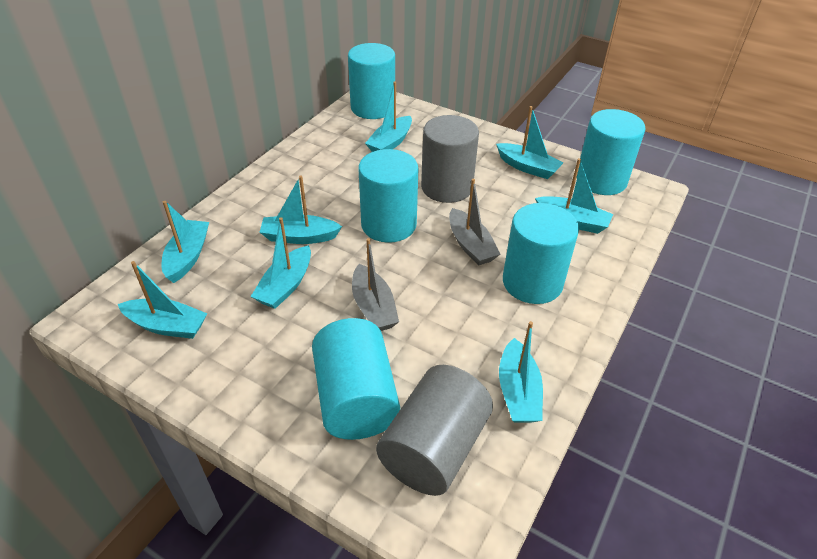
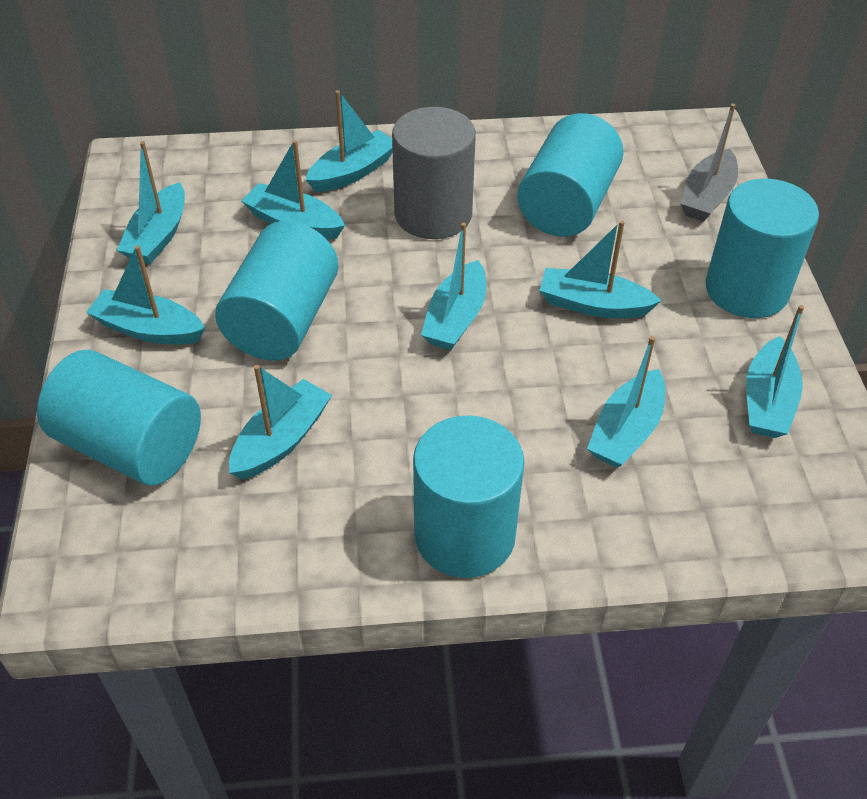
grey boat: 2 -> 1
grey cylinder: 2 -> 1
turquoise boat: 8 -> 9

